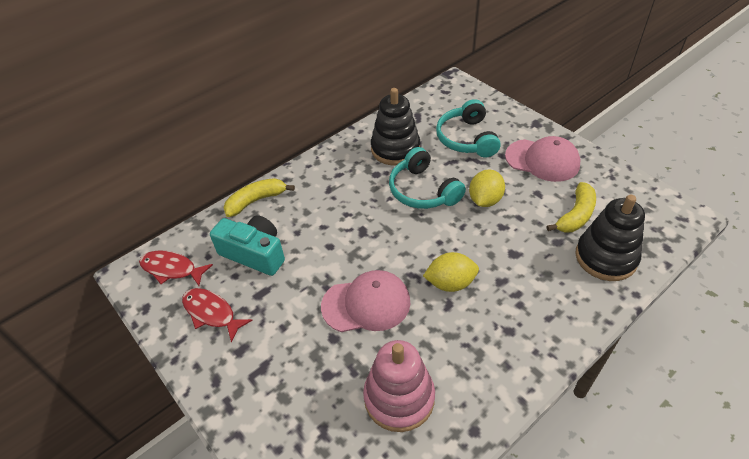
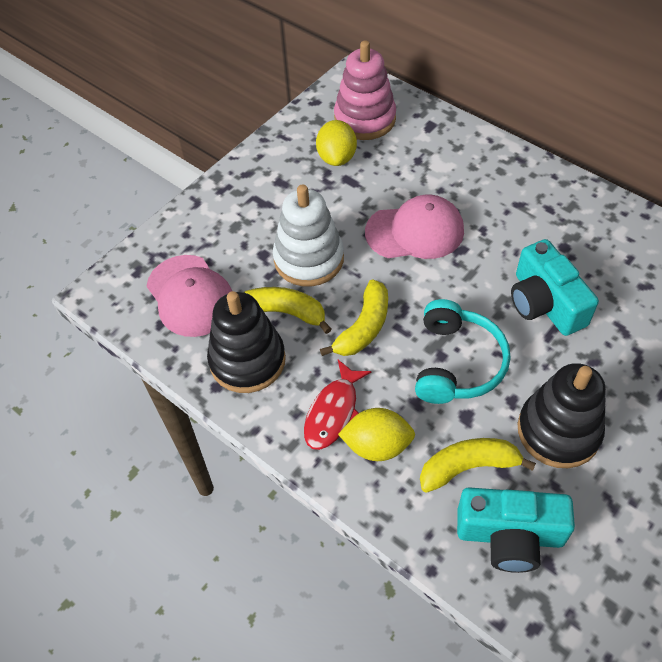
red fish: 2 -> 1
turquoise camera: 1 -> 2
turquoise headphones: 2 -> 1
white stacking toy: 0 -> 1
yellow banana: 2 -> 3

